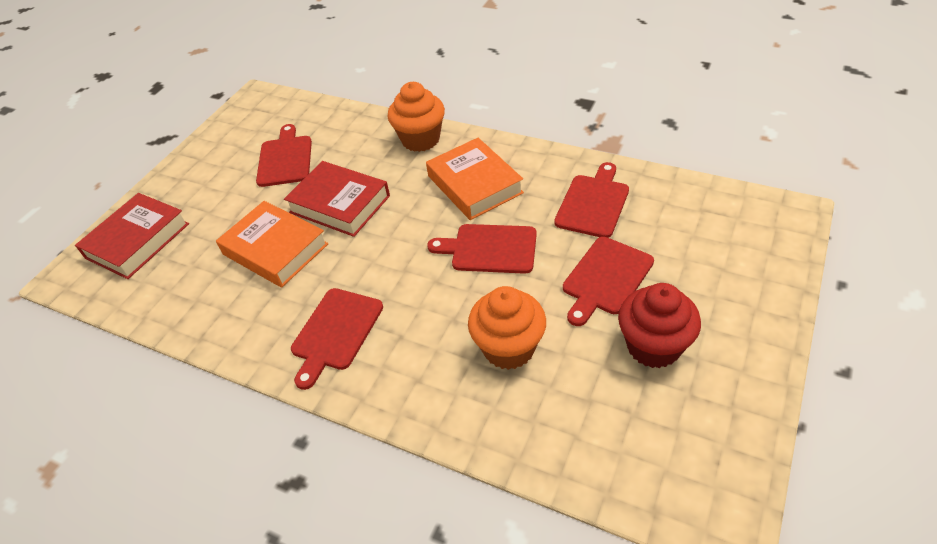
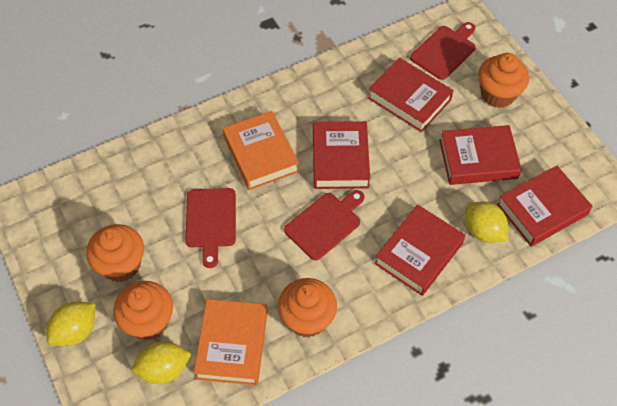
orange cupcake: 2 -> 4
red book: 2 -> 5
red cupcake: 1 -> 0
red cutting board: 5 -> 3
yellow lemon: 0 -> 3

